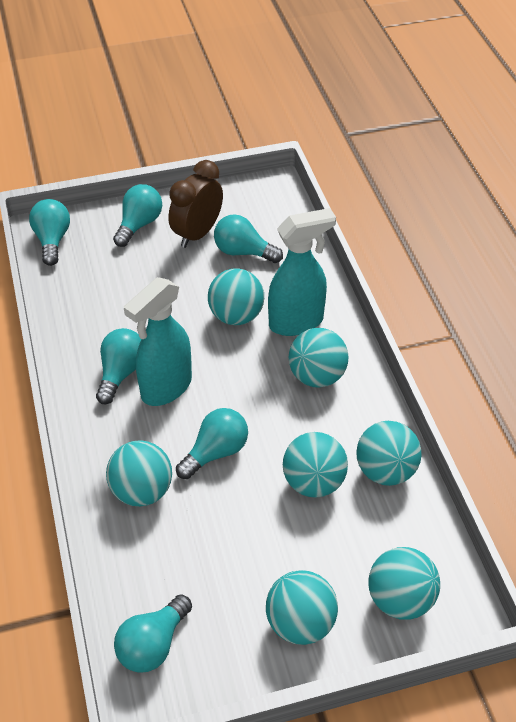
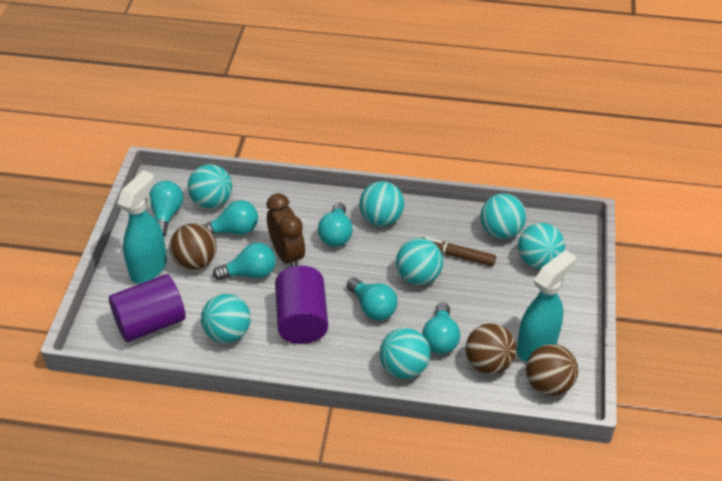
brown ball: 0 -> 3
brown marker: 0 -> 1
purple cylinder: 0 -> 2

